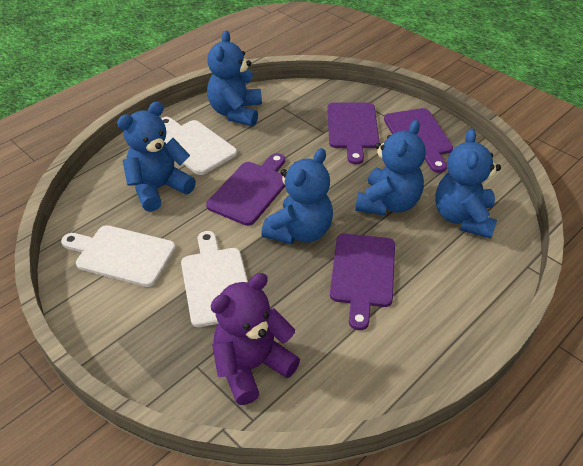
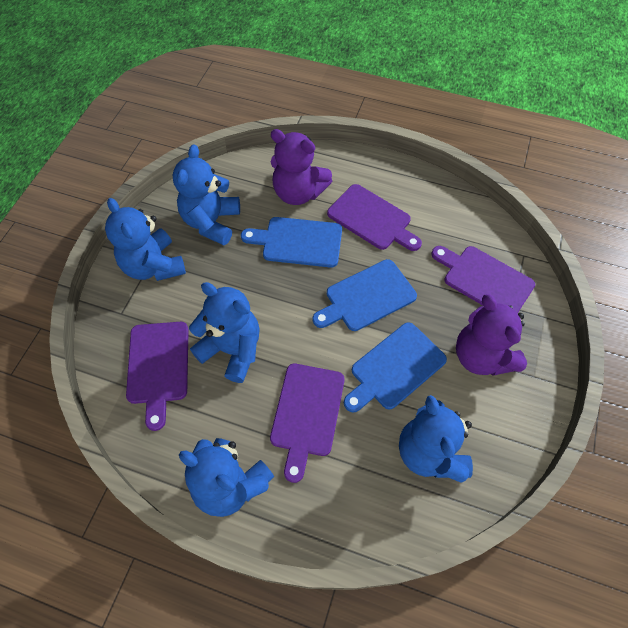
blue cutting board: 0 -> 3
purple teddy bear: 1 -> 2
white cutting board: 3 -> 0

